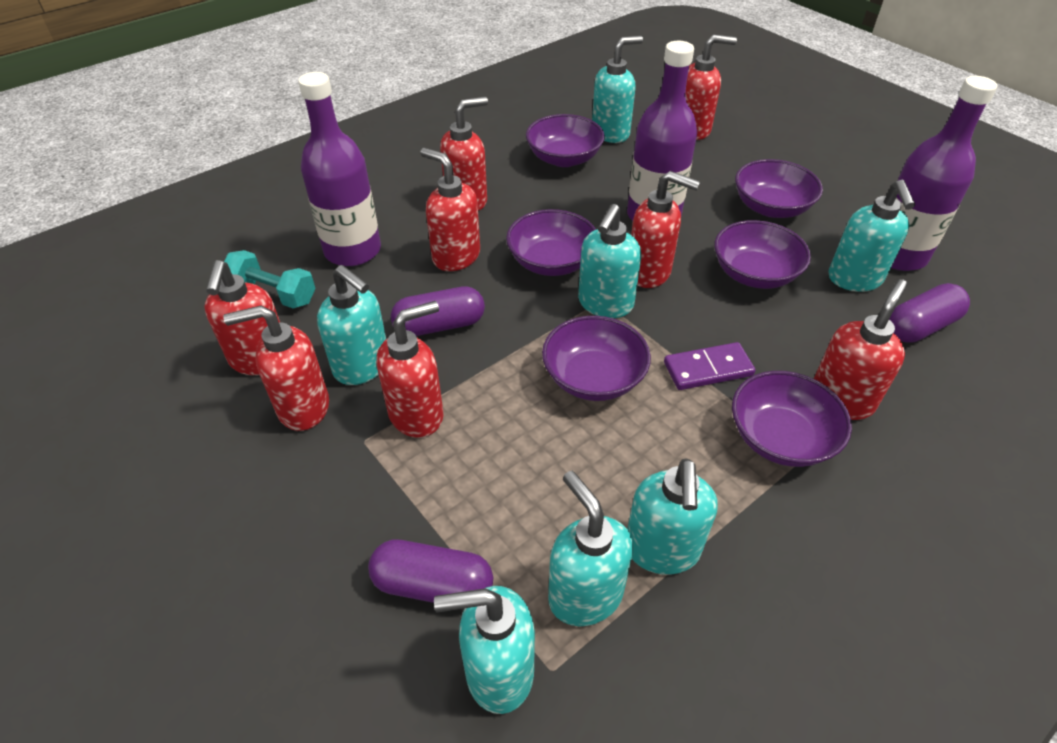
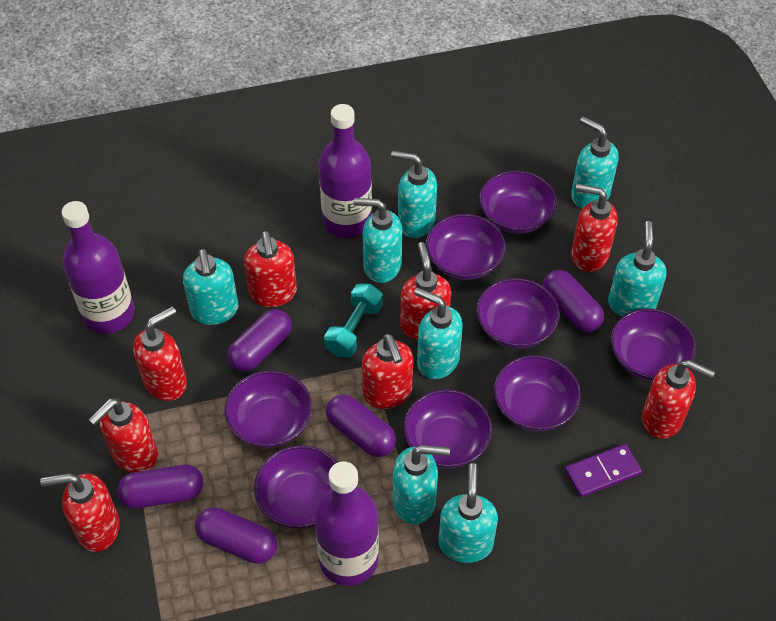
purple bowl: 6 -> 8
purple capsule: 3 -> 5
turquoise soap dispenser: 7 -> 8

